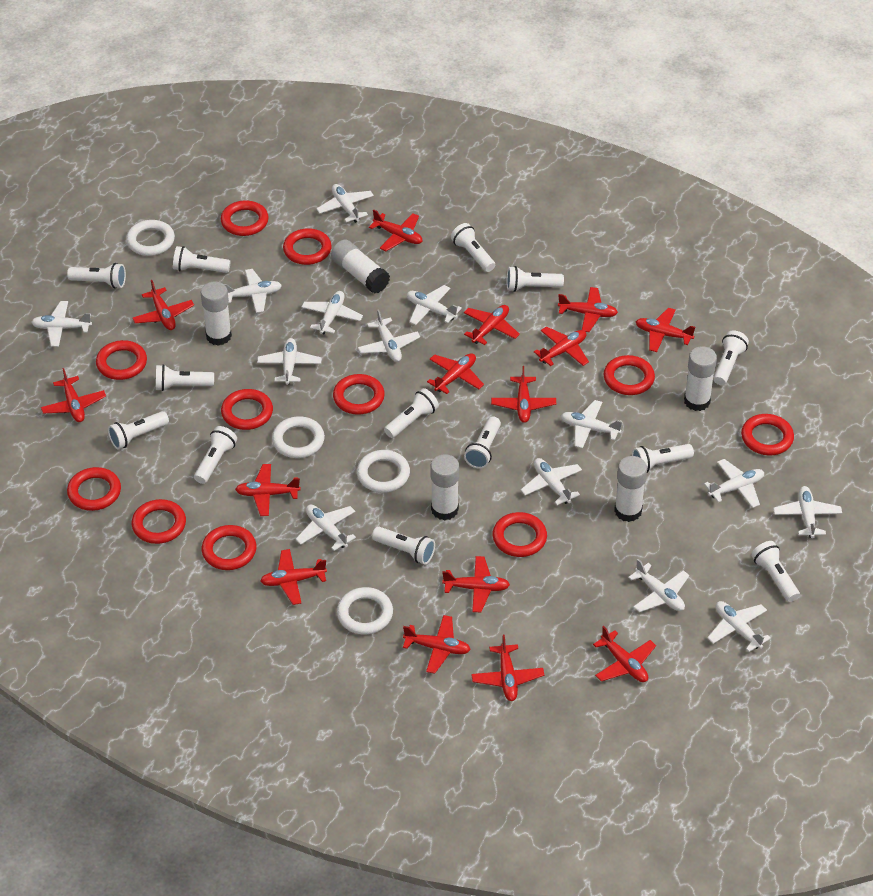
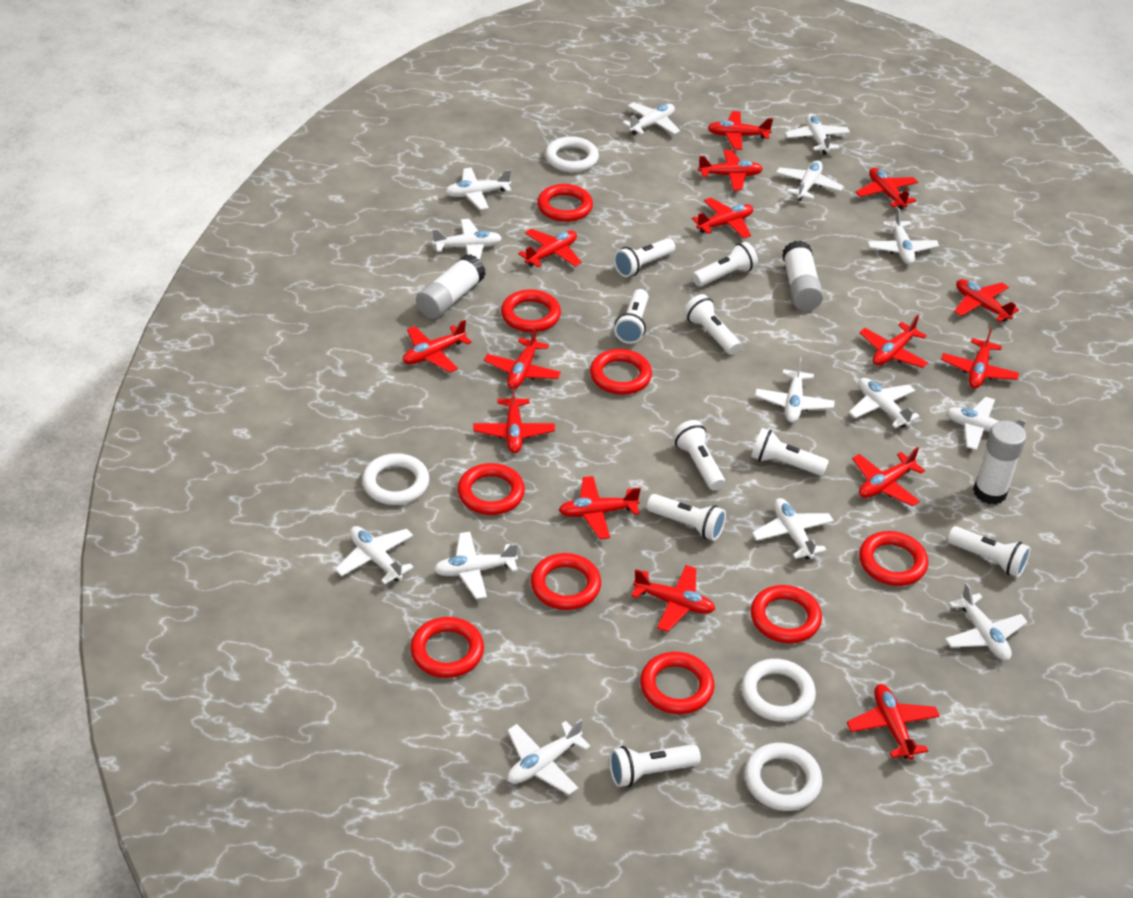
red ring: 11 -> 9
white flashlight: 13 -> 9
white glue stick: 5 -> 3

